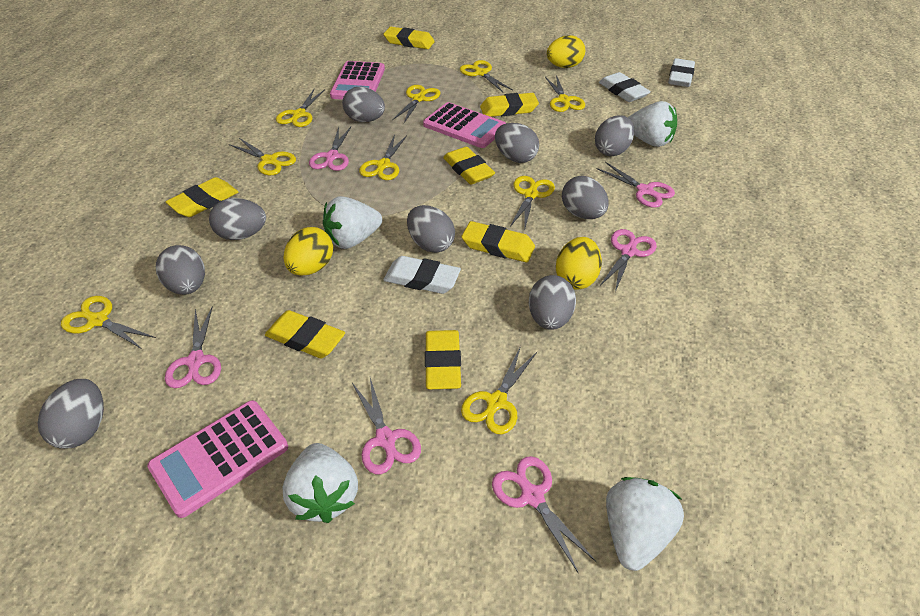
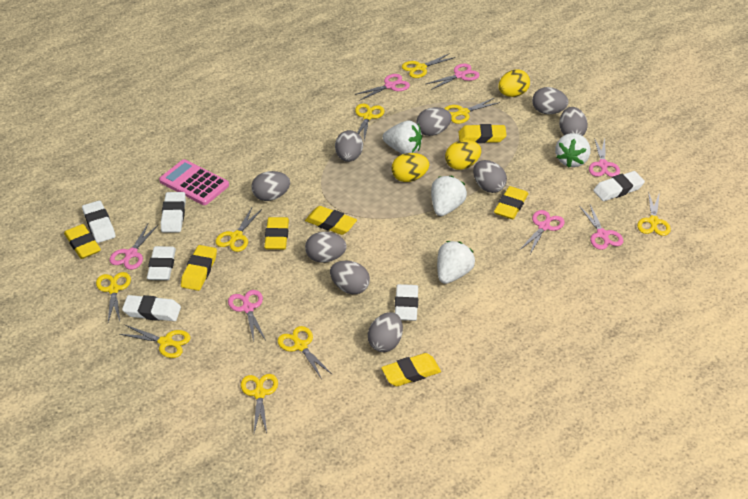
pink calculator: 3 -> 1
pink scissors: 6 -> 7
white eraser: 3 -> 6

